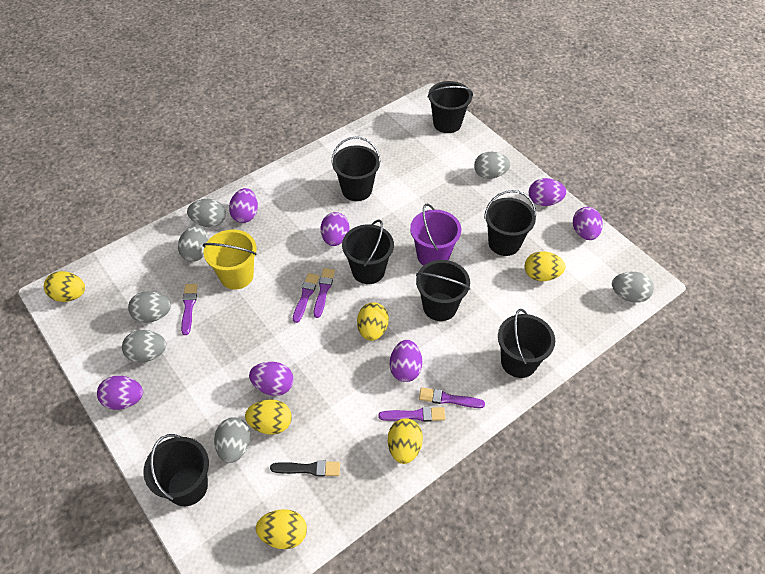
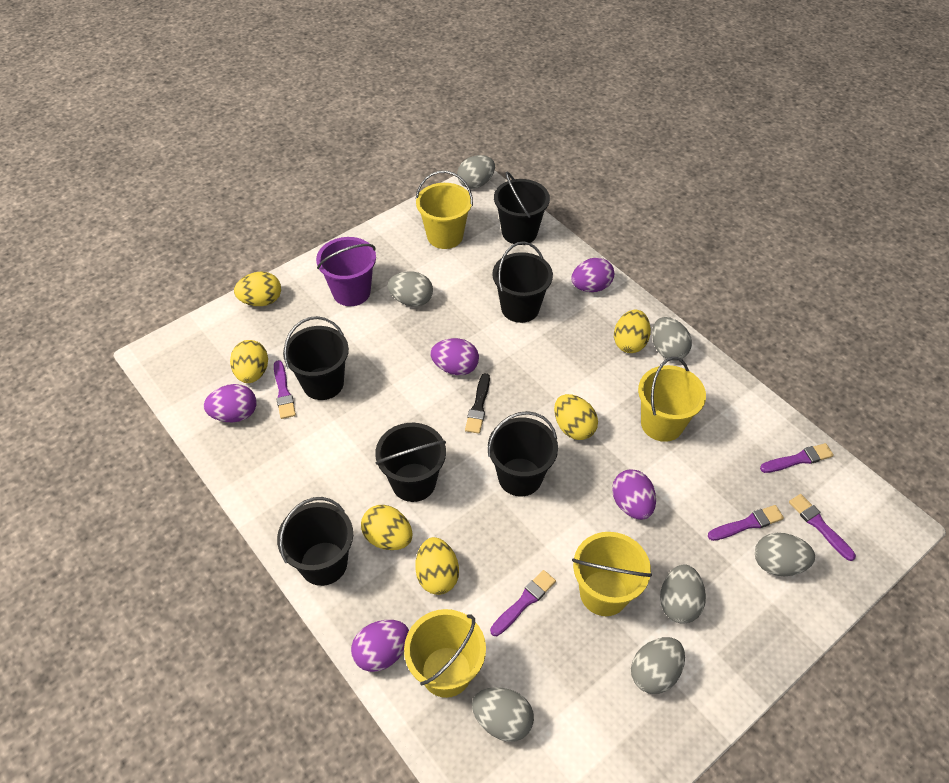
black bucket: 7 -> 6
purple egg: 7 -> 5
yellow bucket: 1 -> 4

